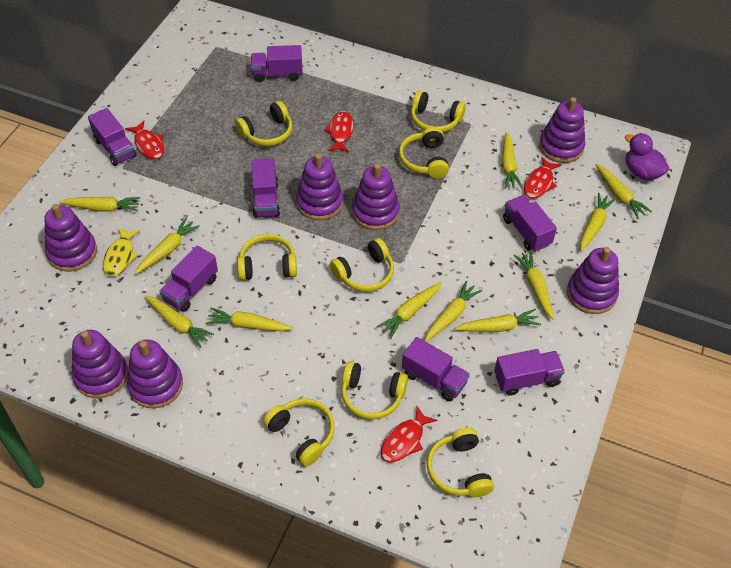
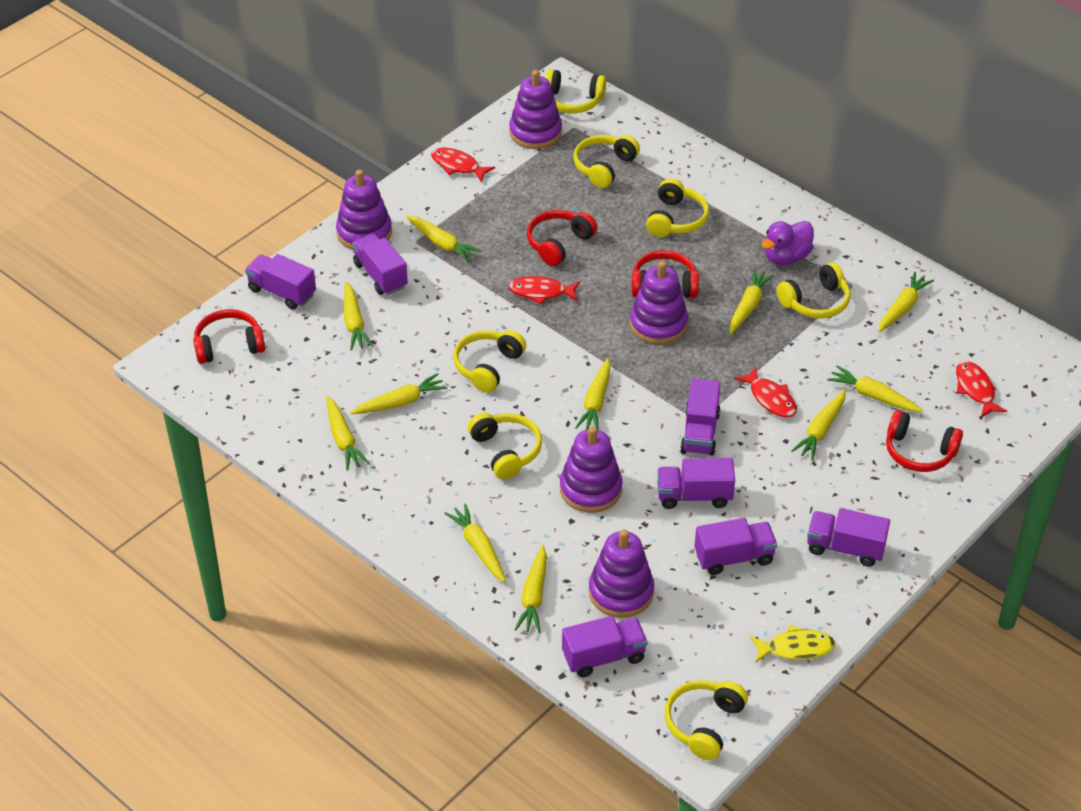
purple stacking toy: 7 -> 5
red headphones: 0 -> 4
yellow headphones: 8 -> 7

